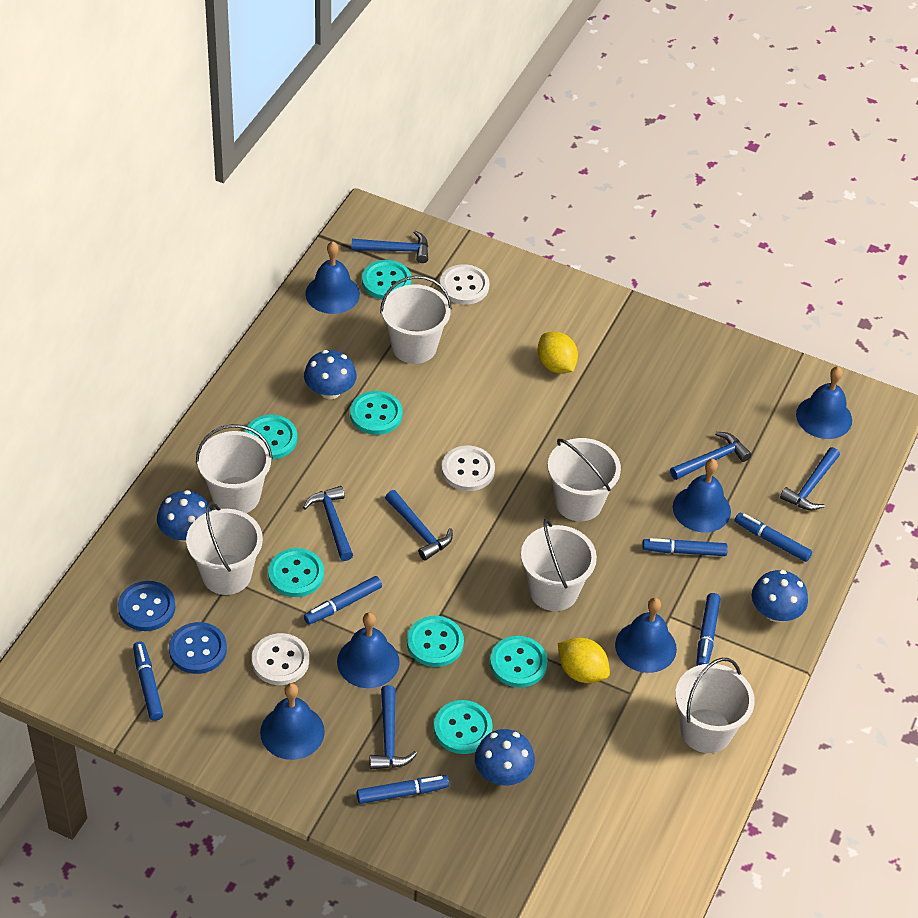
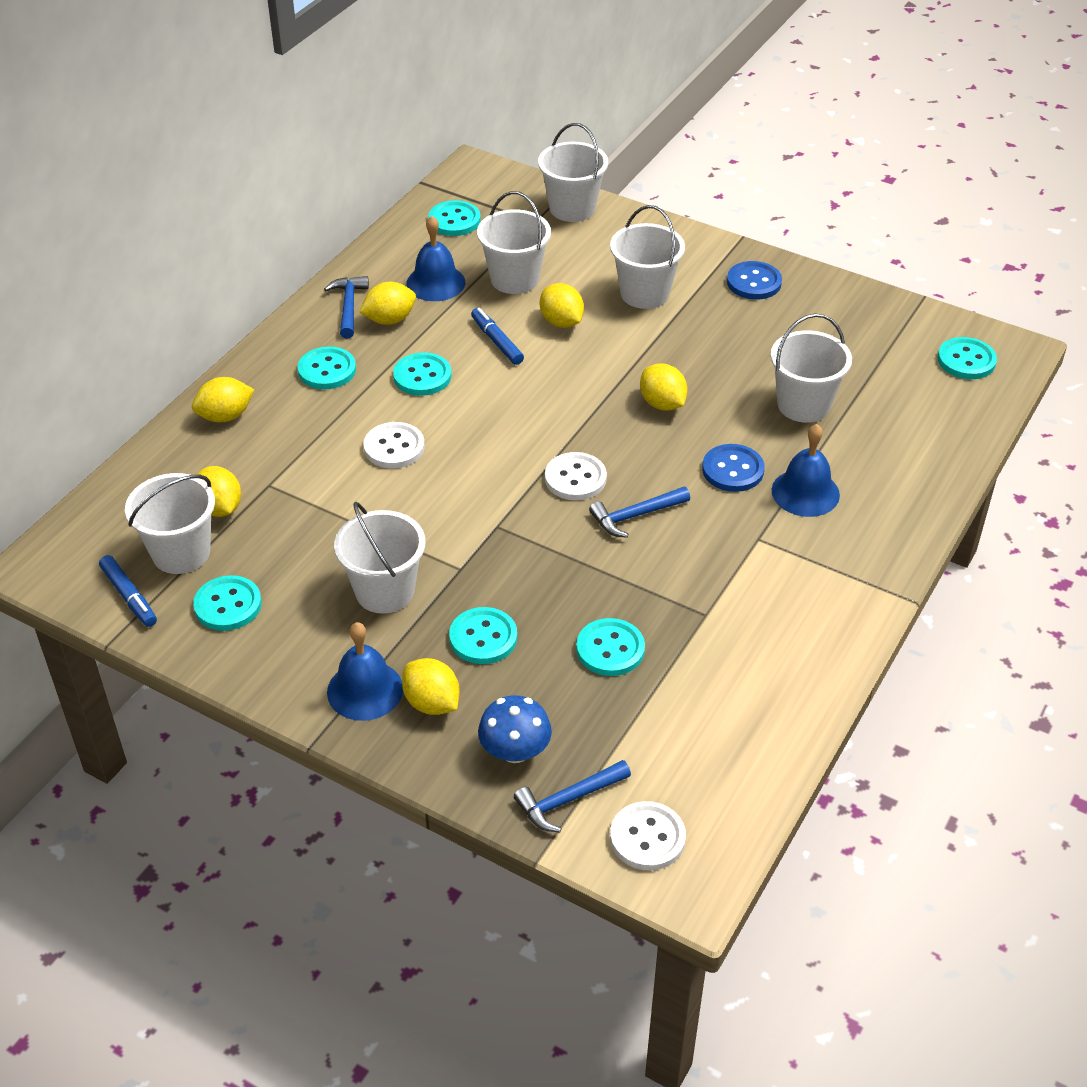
blue bell: 6 -> 3
blue hammer: 6 -> 3
blue marker: 6 -> 2
blue mushroom: 4 -> 1
yellow lemon: 2 -> 6

